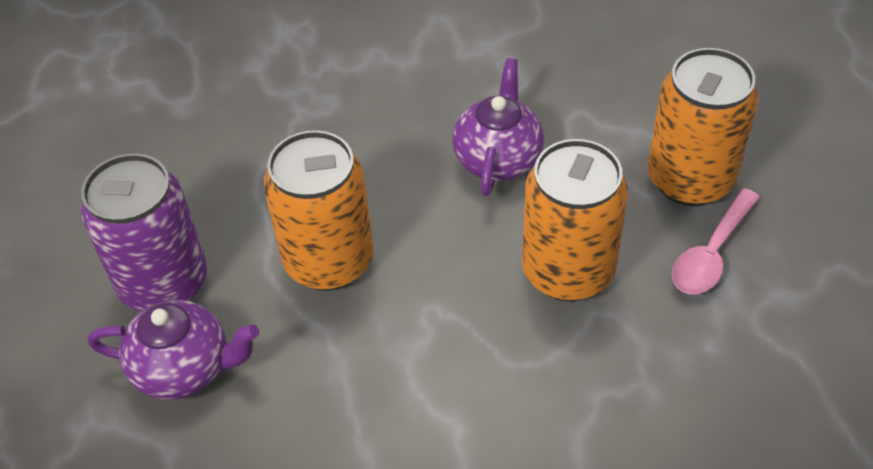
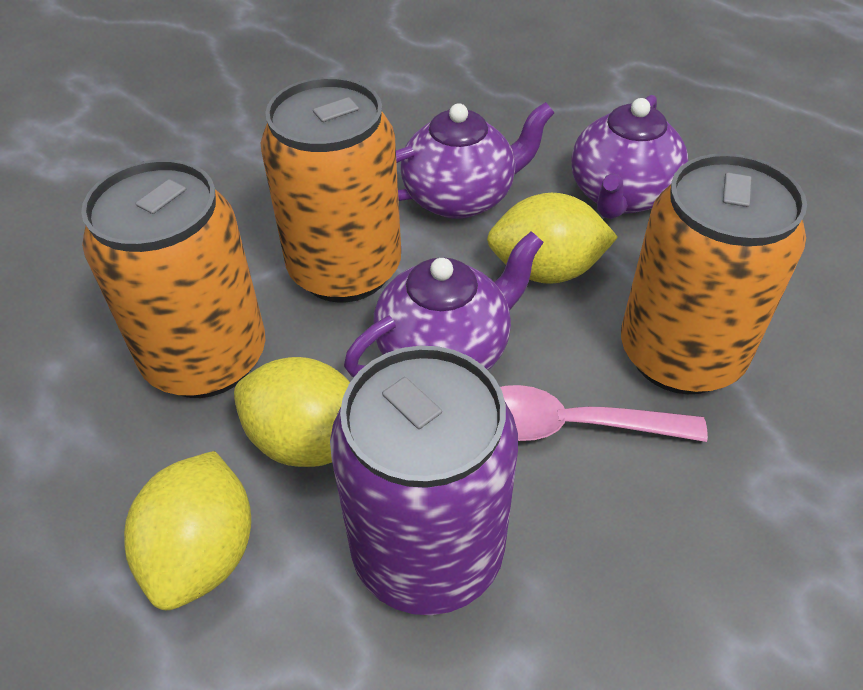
purple teapot: 2 -> 3
yellow lemon: 0 -> 3

